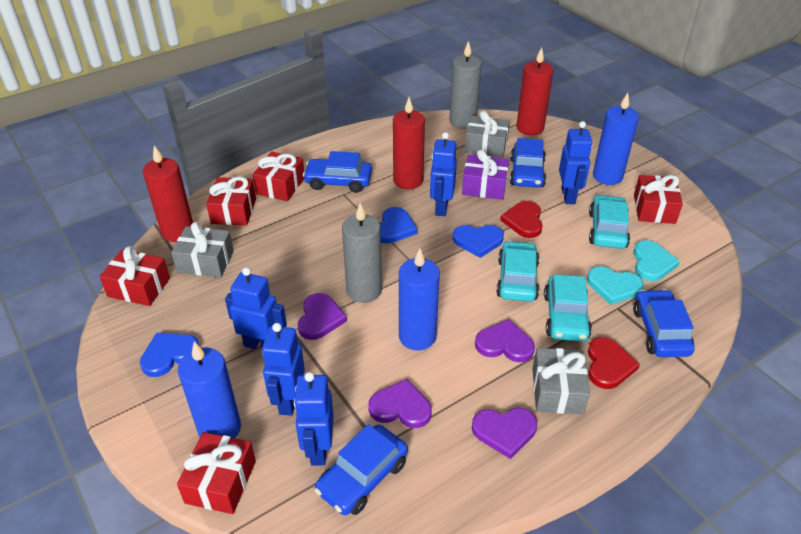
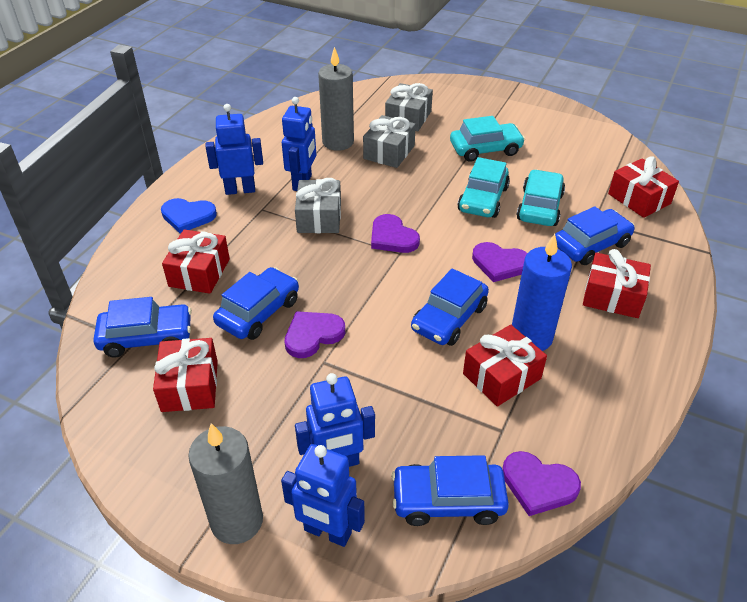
blue candle: 3 -> 1
blue car: 4 -> 5
blue heart: 3 -> 1
blue robot: 5 -> 4
purple gift: 1 -> 0
red candle: 3 -> 0
red heart: 2 -> 0
turquoise heart: 2 -> 0

